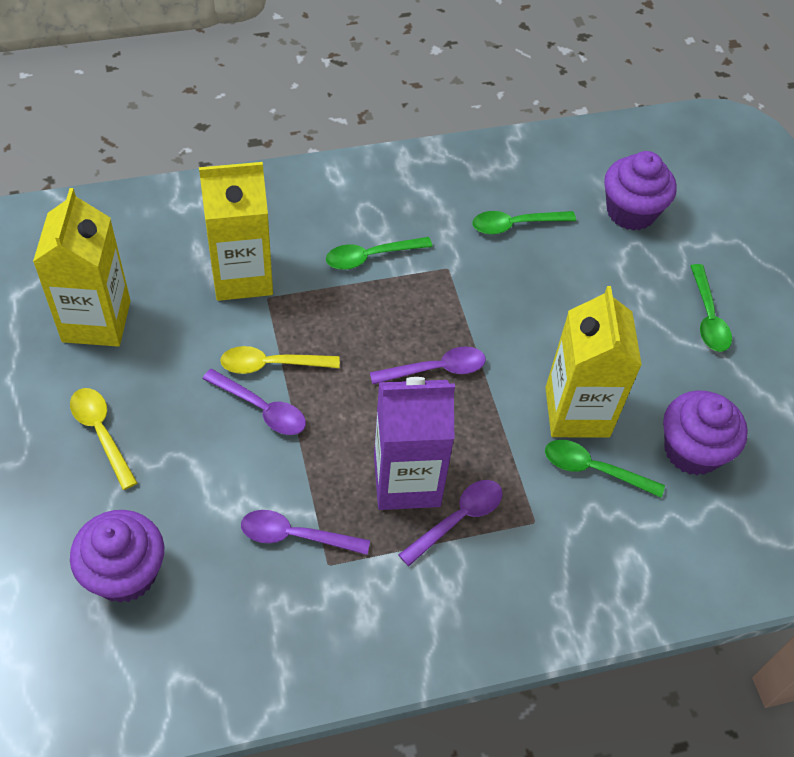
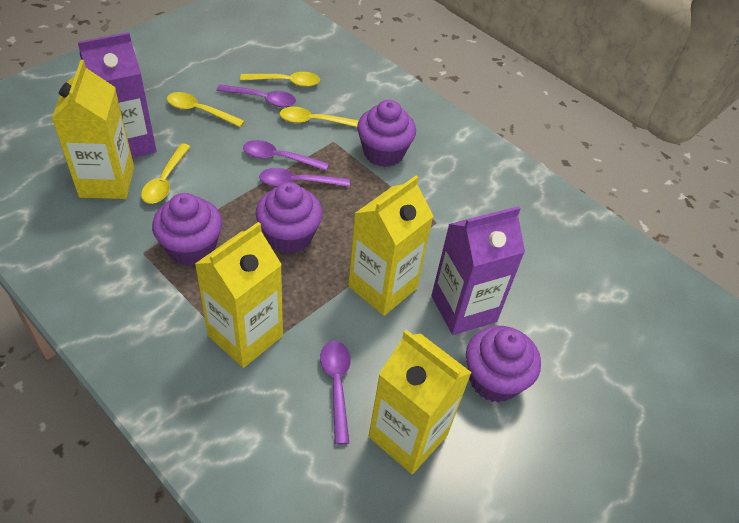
green spoon: 4 -> 0
purple carton: 1 -> 2
purple cupcake: 3 -> 4
yellow carton: 3 -> 4
yellow spoon: 2 -> 4

